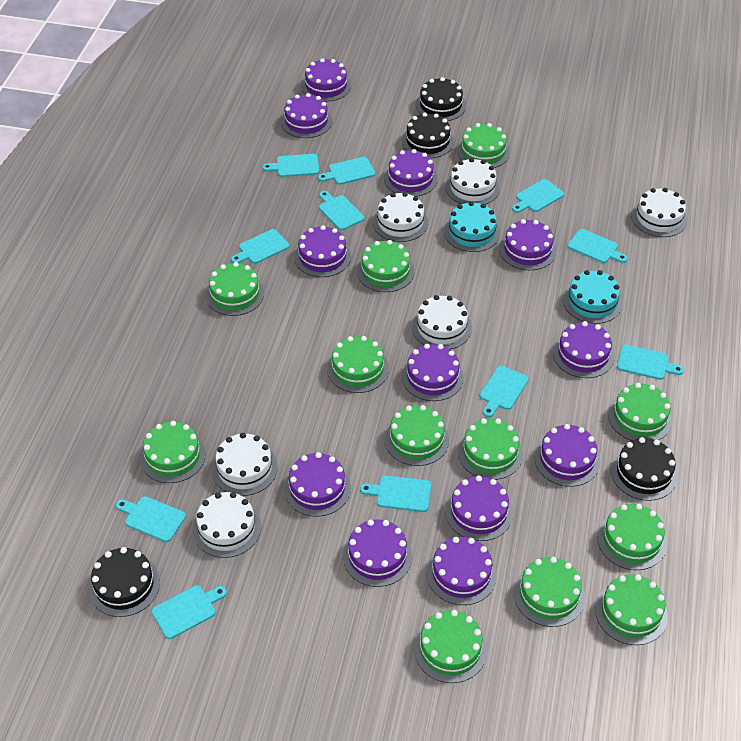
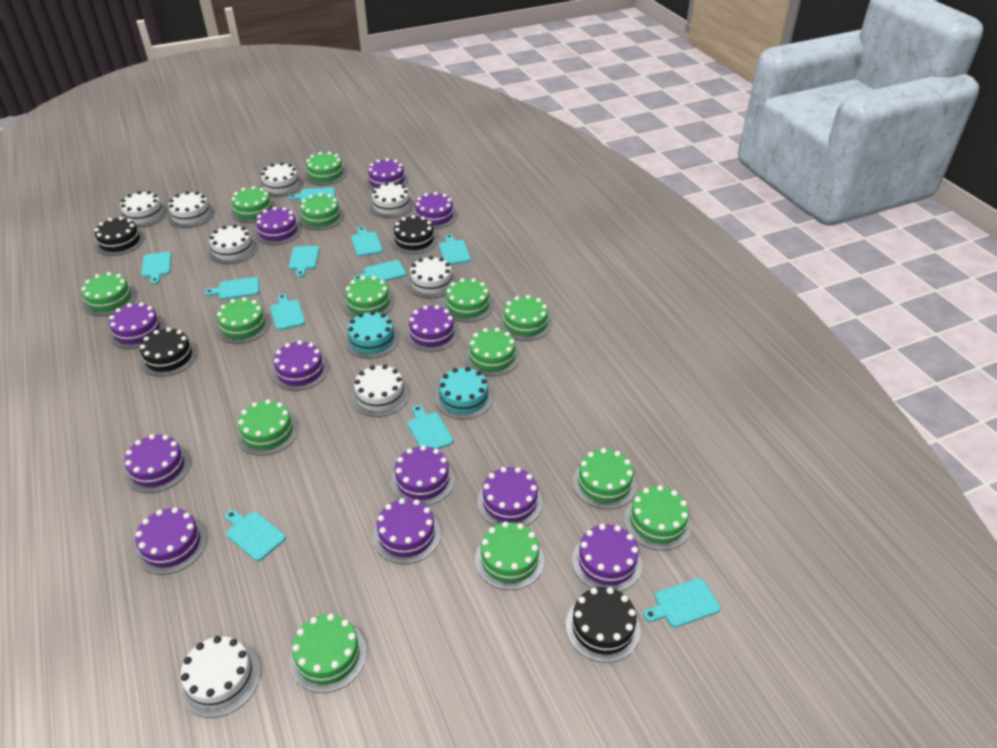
green cake: 12 -> 14
white cake: 6 -> 8

